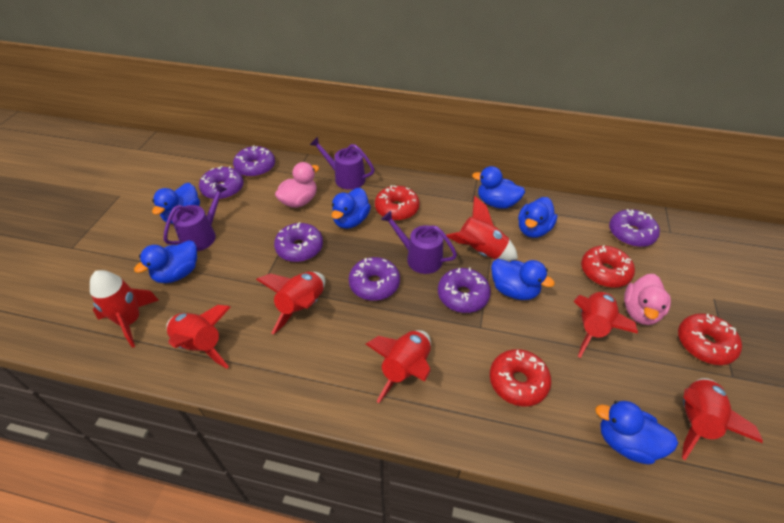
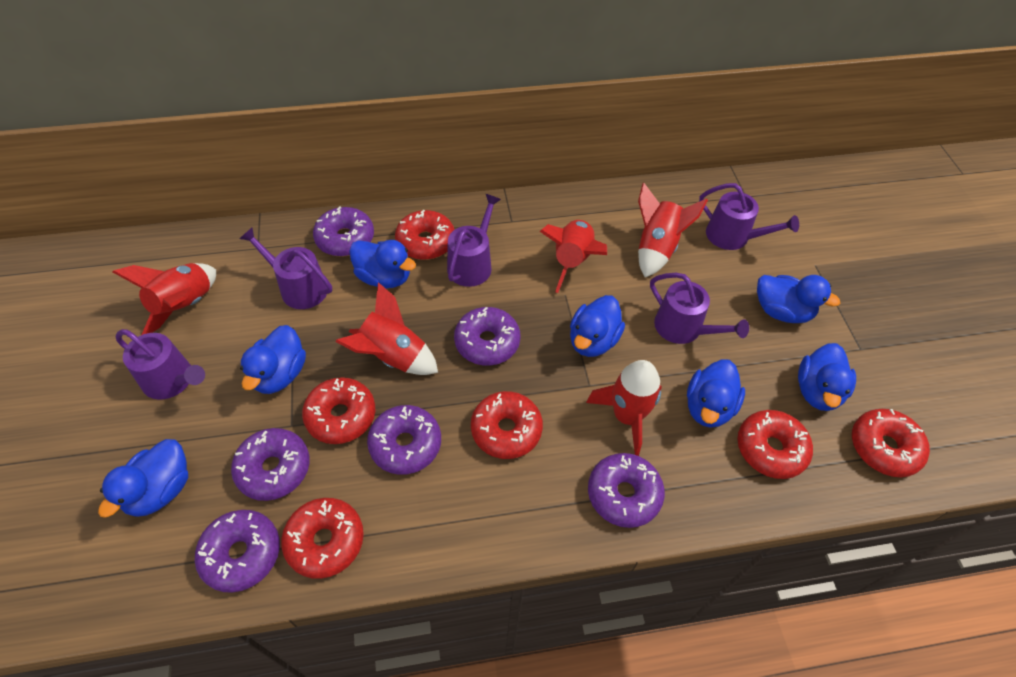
pink duck: 2 -> 0
purple watering can: 3 -> 5
red donut: 4 -> 6
red rocket: 7 -> 5

